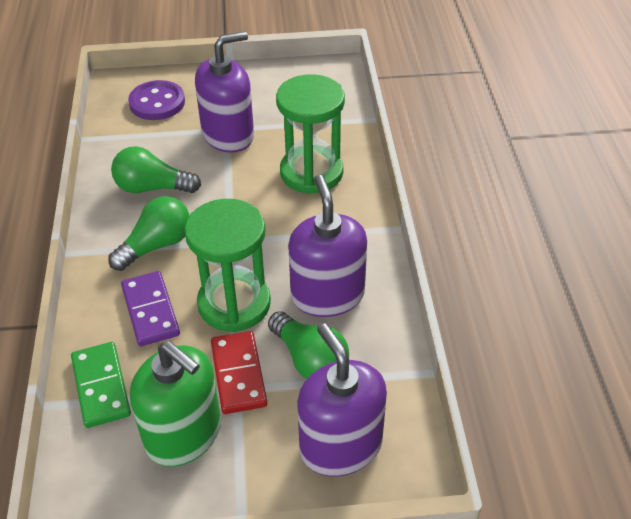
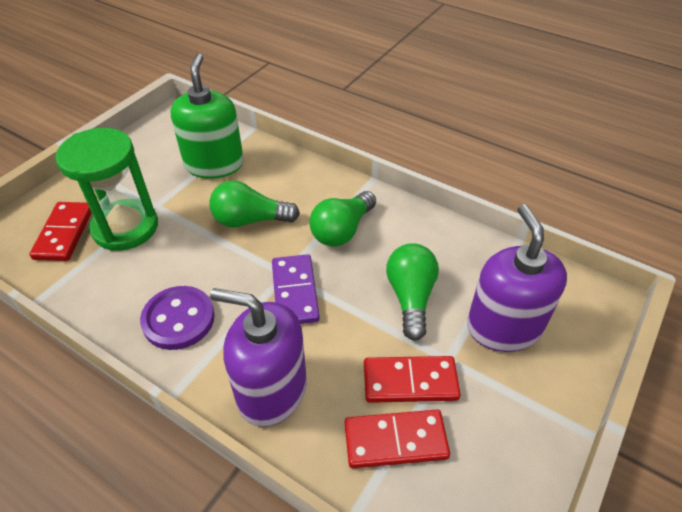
green domino: 1 -> 0
green hourglass: 2 -> 1
purple soap dispenser: 3 -> 2
red domino: 1 -> 3

